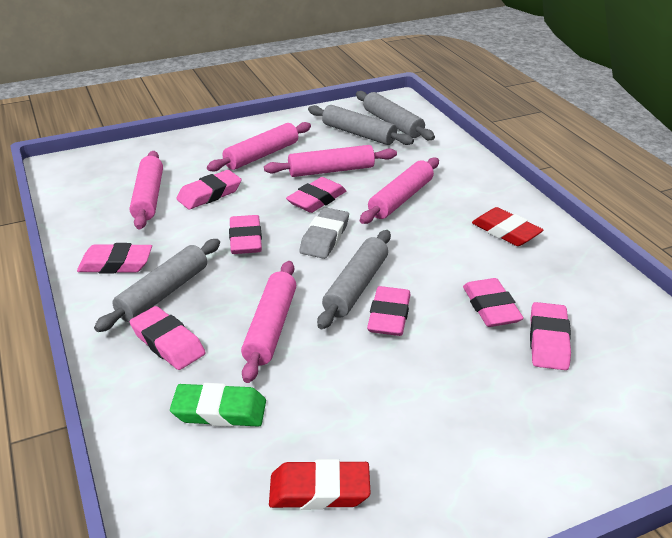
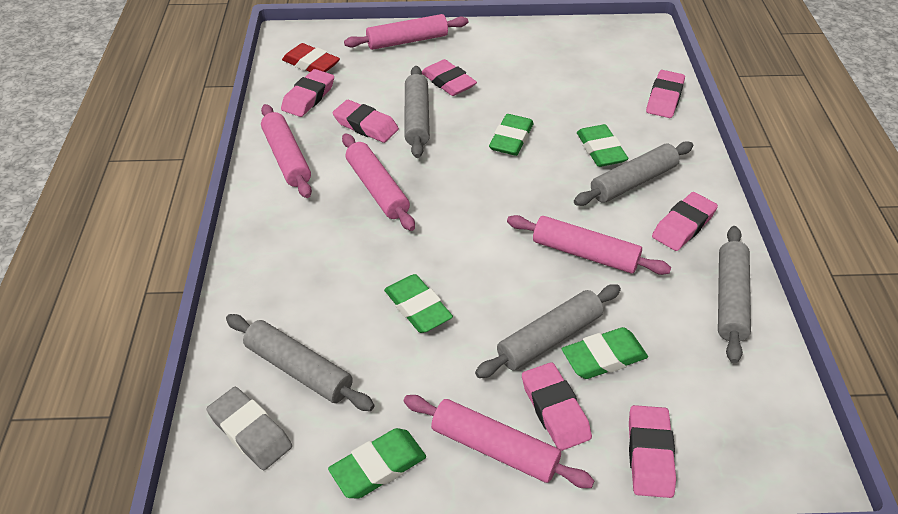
green eraser: 1 -> 5
grey rolling pin: 4 -> 5
pink eraser: 8 -> 7
red eraser: 2 -> 1

